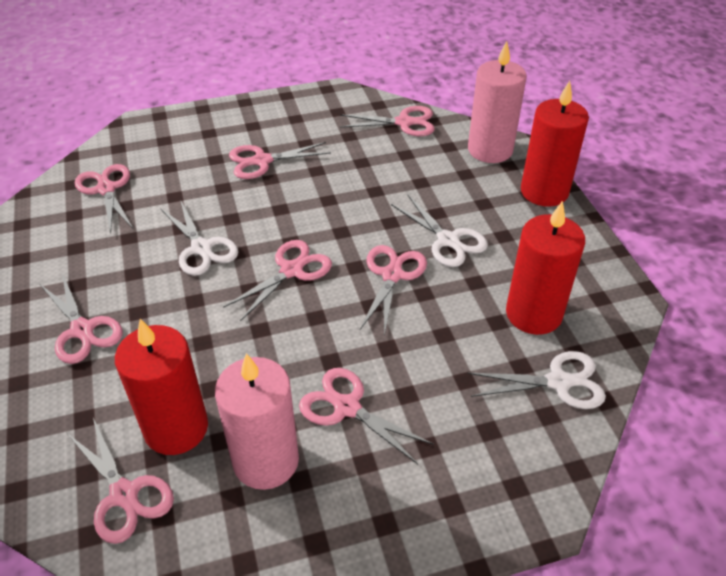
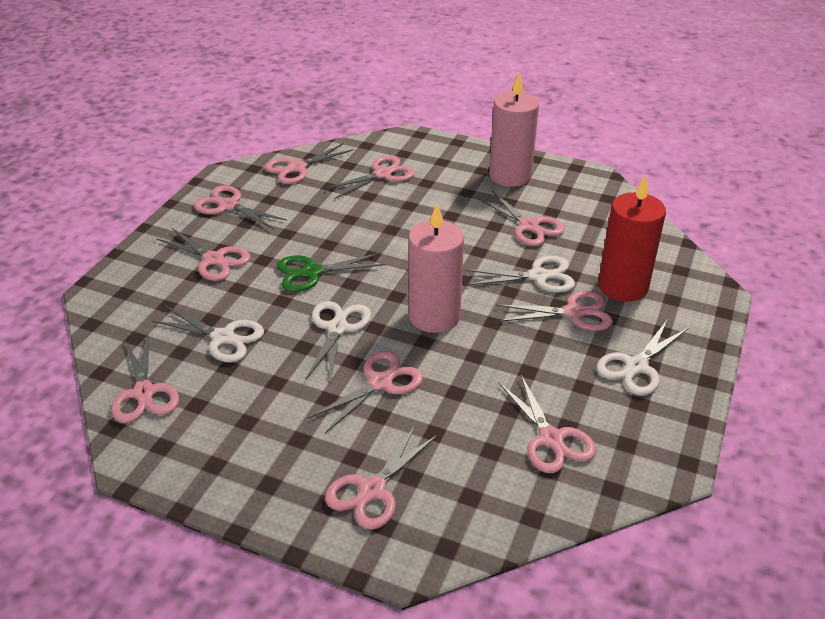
green scissors: 0 -> 1
pink scissors: 8 -> 10
red candle: 3 -> 1
white scissors: 3 -> 4

